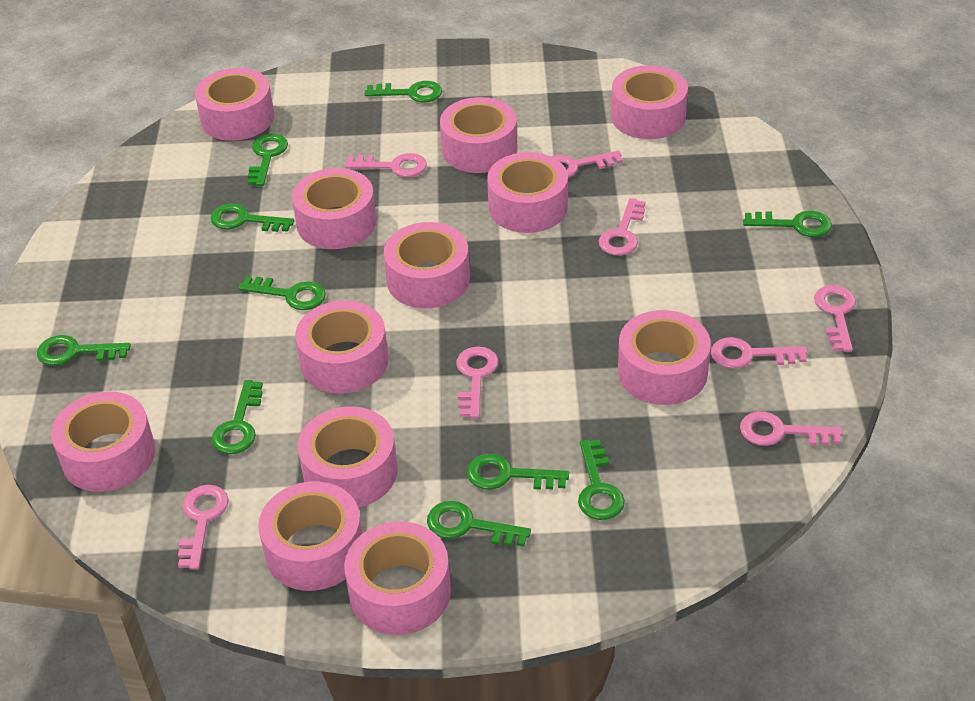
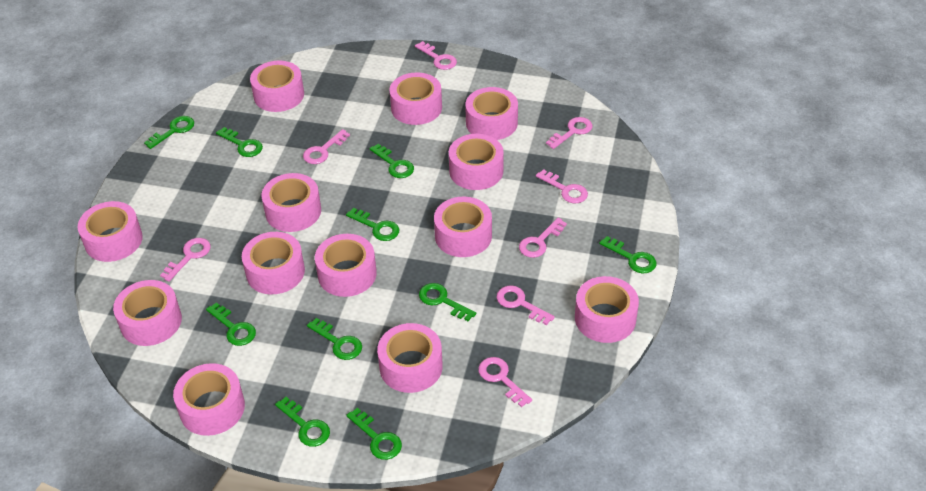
pink tape: 12 -> 13

